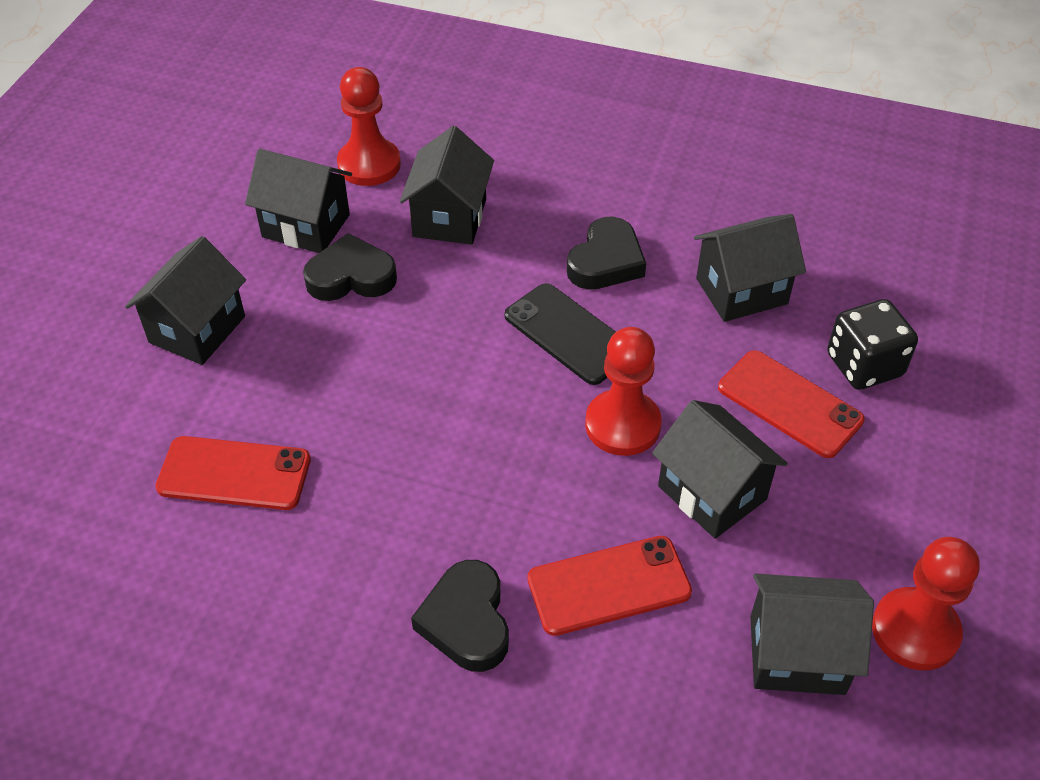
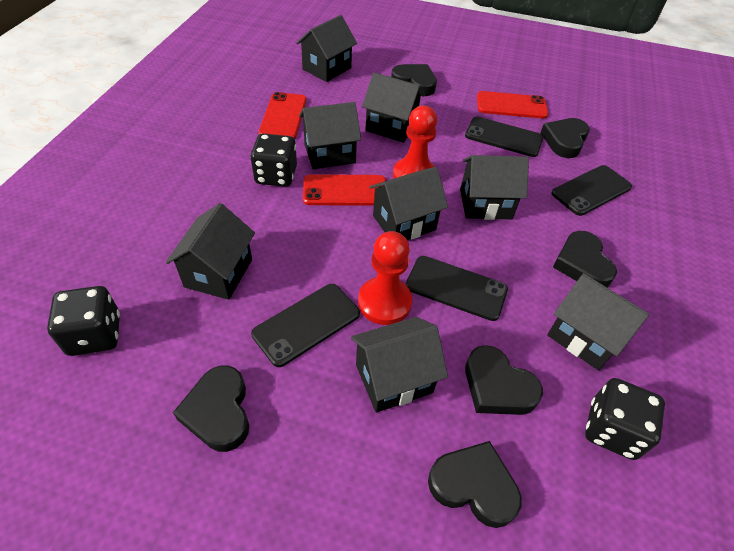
black dice: 1 -> 3
black heart: 3 -> 6
black house: 6 -> 8
black phone: 1 -> 4
red pawn: 3 -> 2

